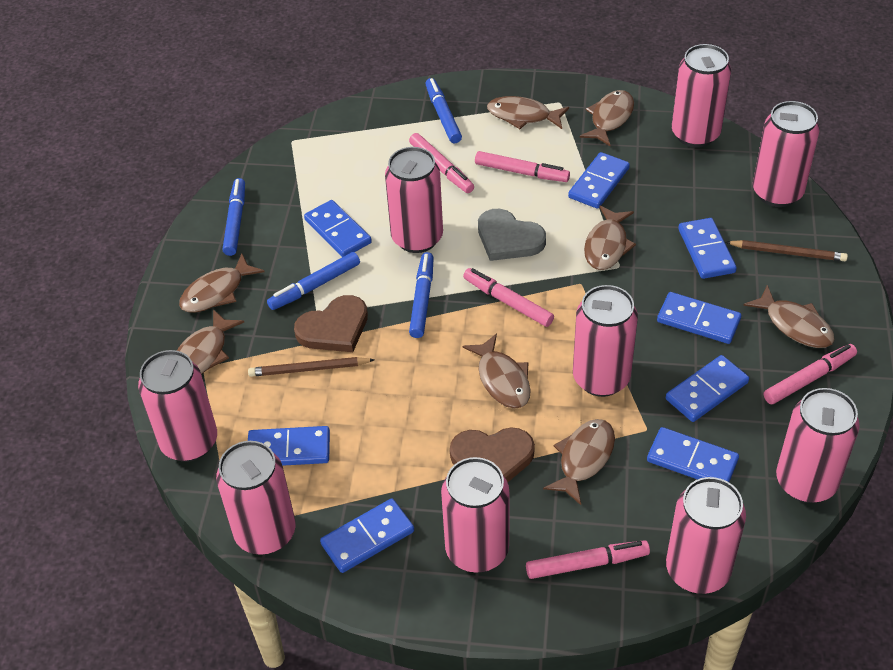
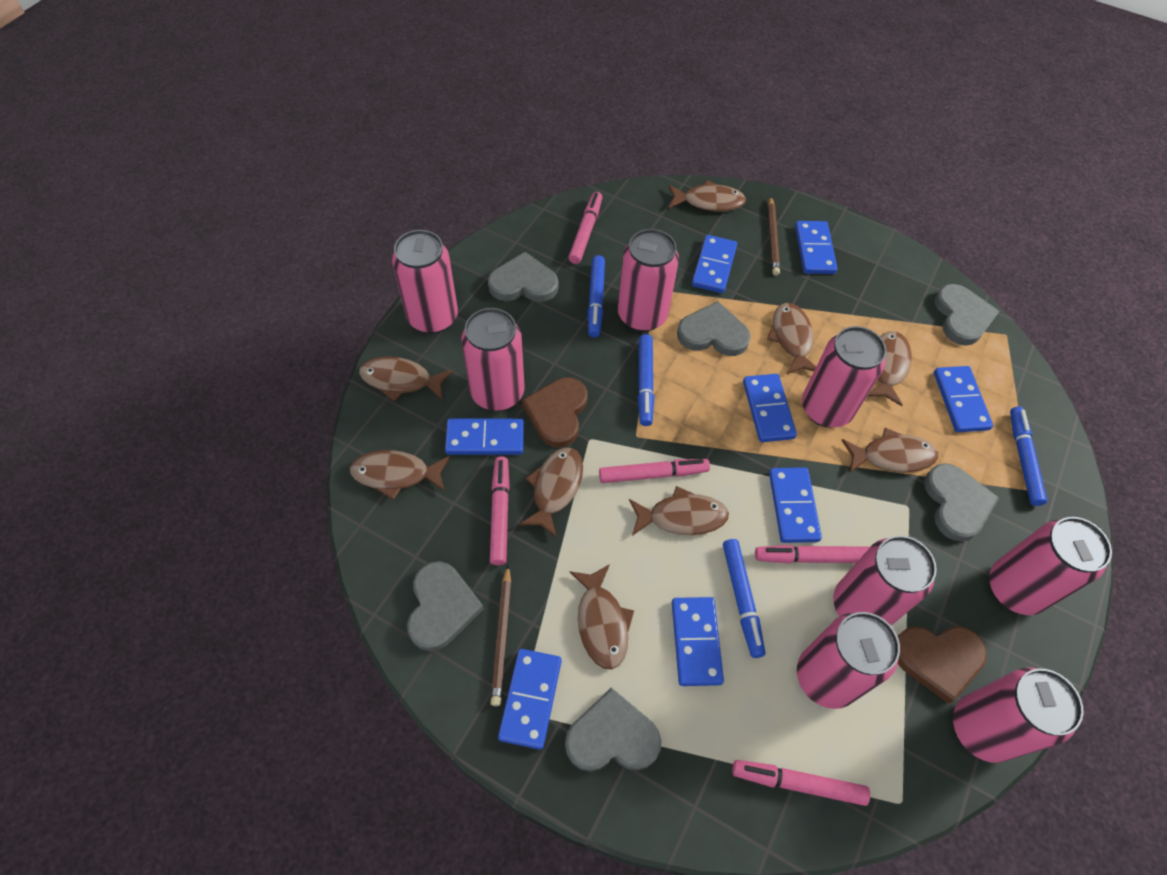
brown fish: 8 -> 9
grey heart: 1 -> 6
pink can: 9 -> 8

